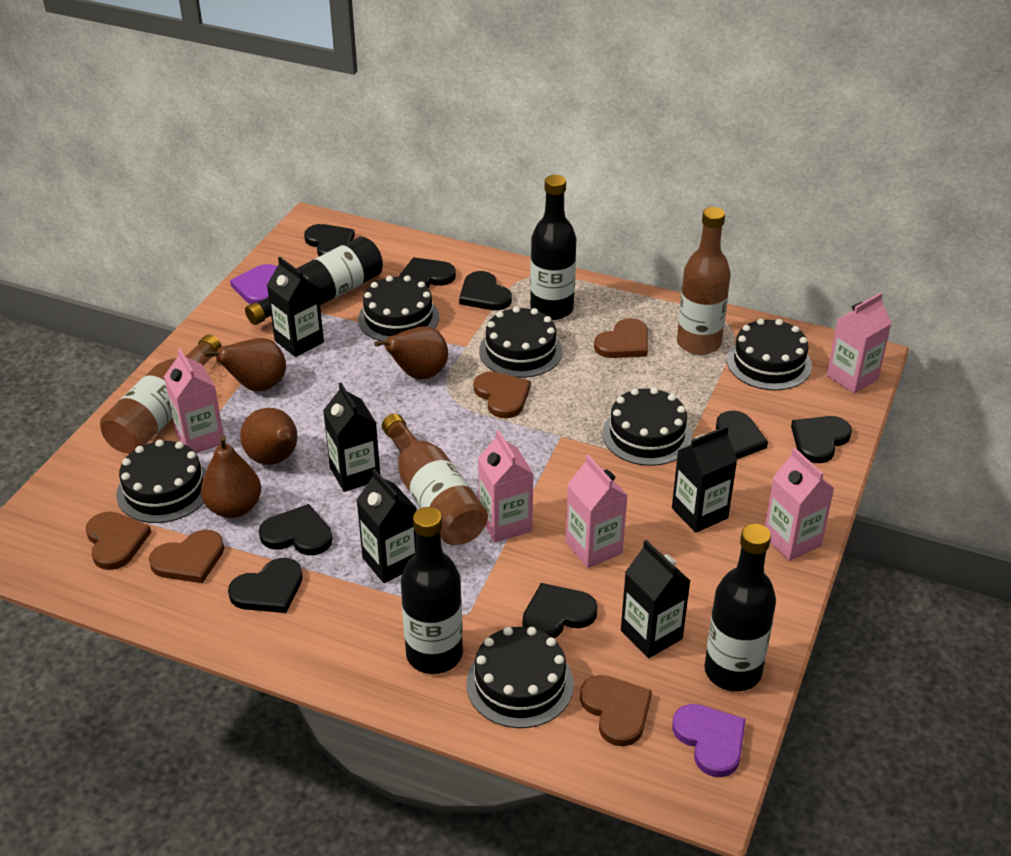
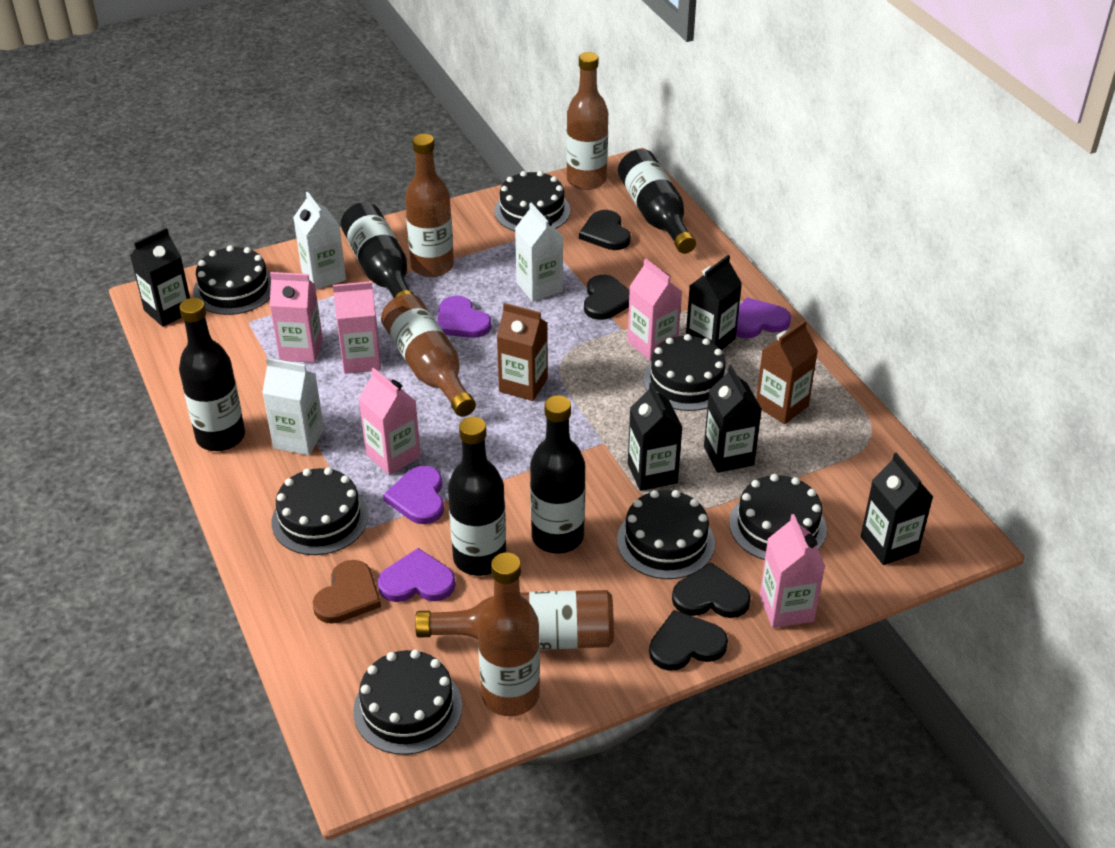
black bottle: 4 -> 5
black cake: 6 -> 7
black heart: 8 -> 4
brown bottle: 3 -> 5
brown carton: 0 -> 2
brown heart: 5 -> 1
brown pear: 4 -> 0
purple heart: 2 -> 4
white carton: 0 -> 3

